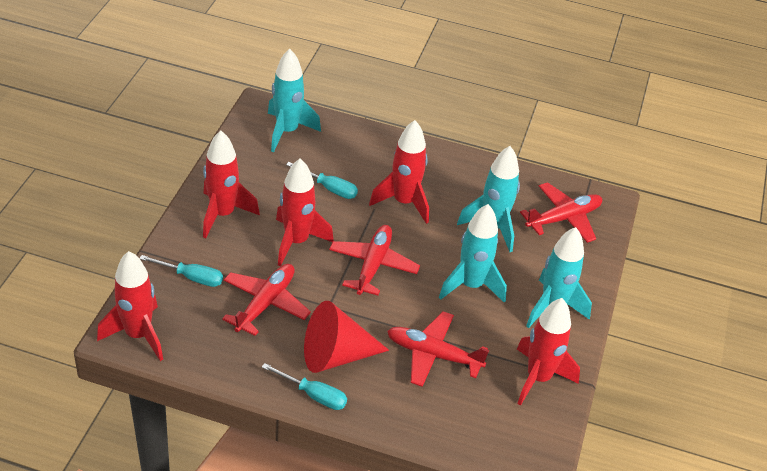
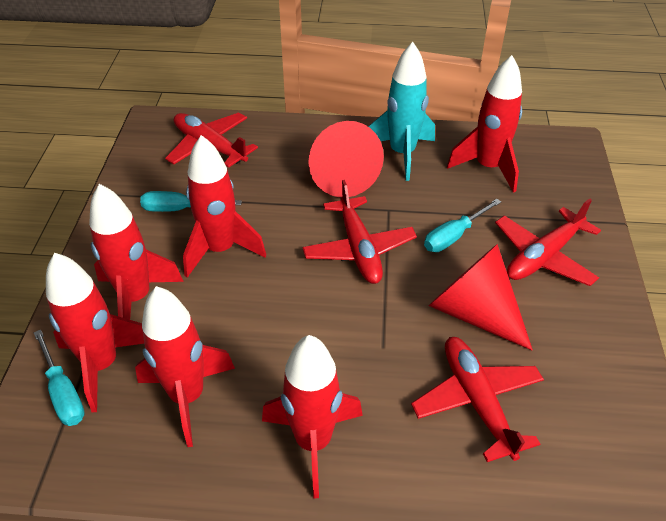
red cone: 1 -> 2
red rocket: 5 -> 6
turquoise rocket: 4 -> 1

